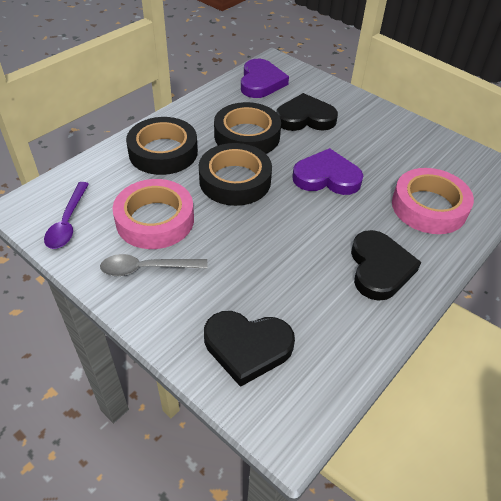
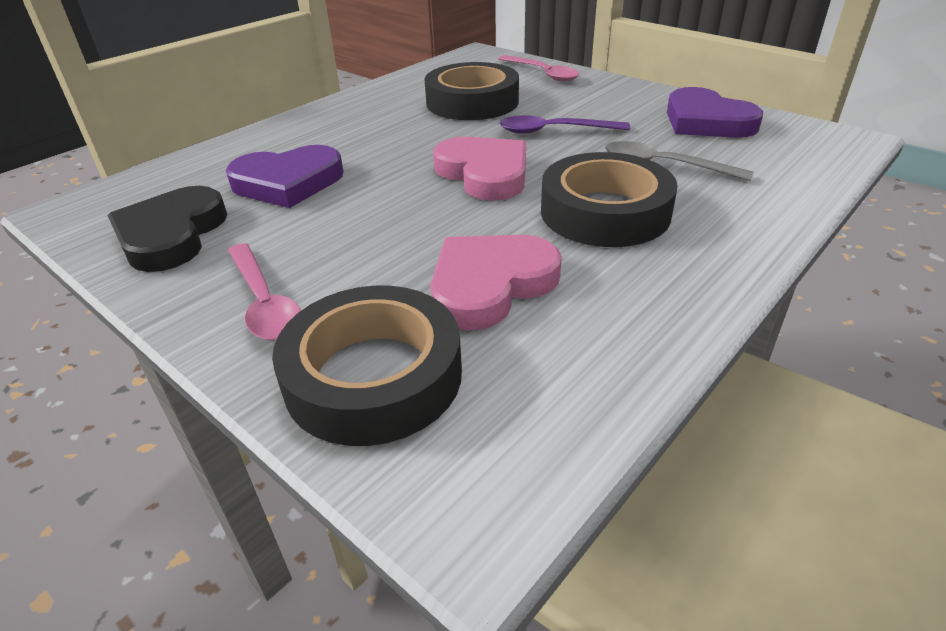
black heart: 3 -> 1
pink heart: 0 -> 2
pink spoon: 0 -> 2
pink tape: 2 -> 0

